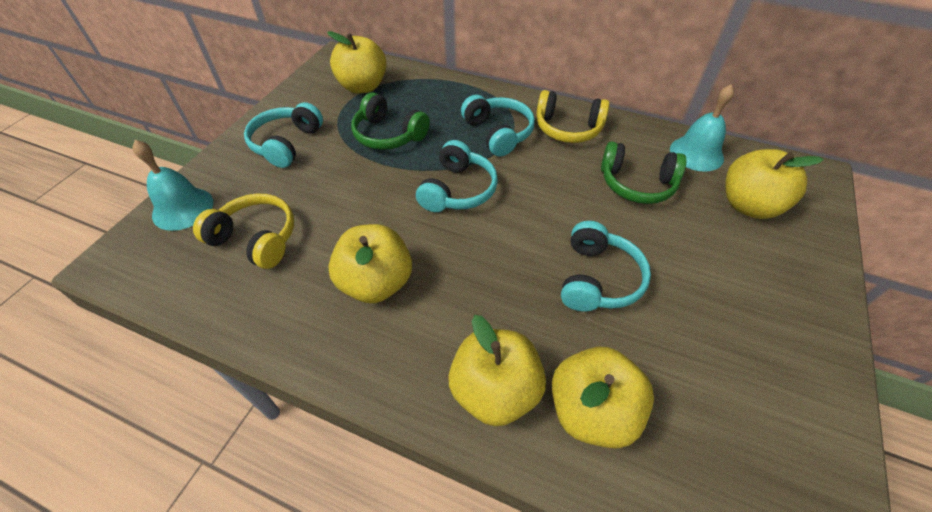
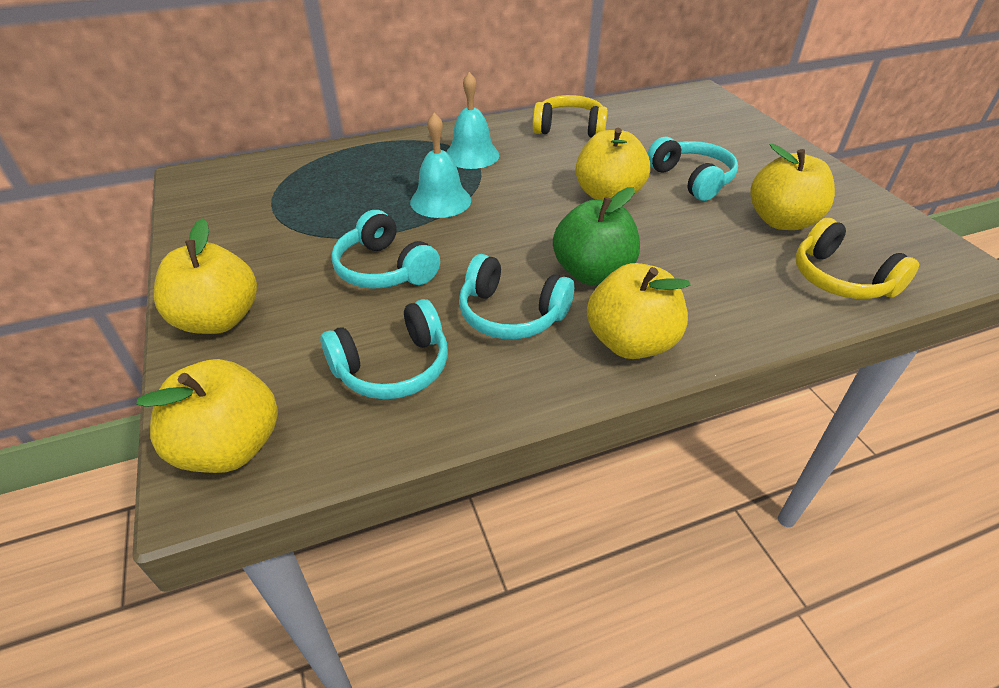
green apple: 0 -> 1
green headphones: 2 -> 0

